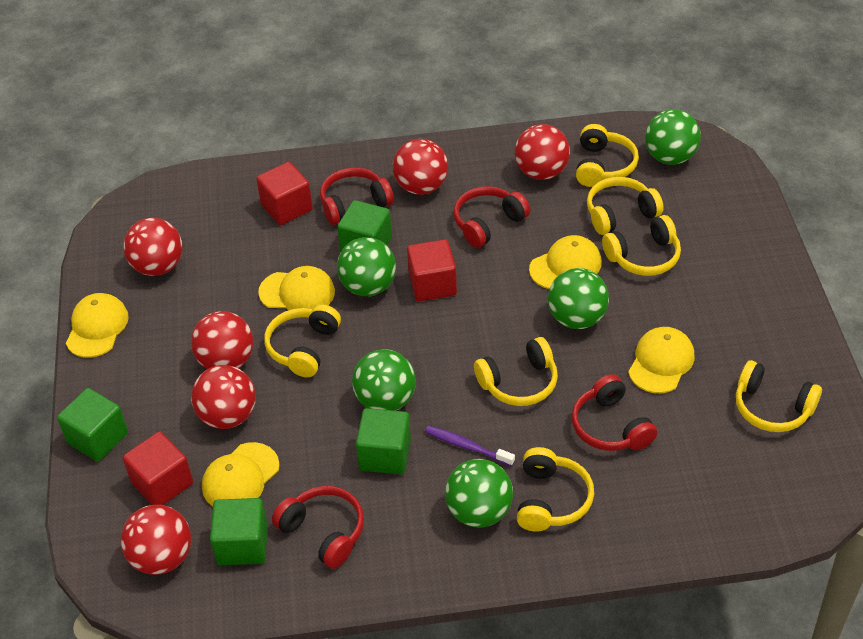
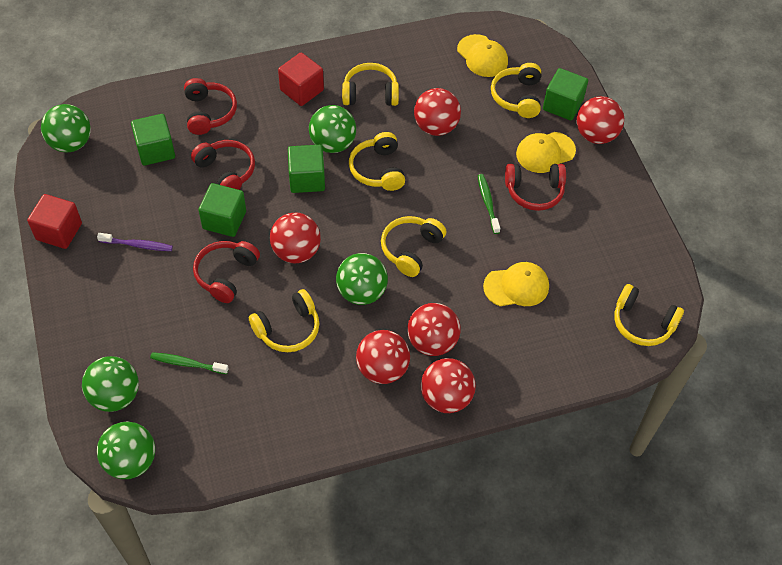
green toothbrush: 0 -> 2
red cube: 3 -> 2
yellow cap: 5 -> 3
yellow headphones: 7 -> 6

